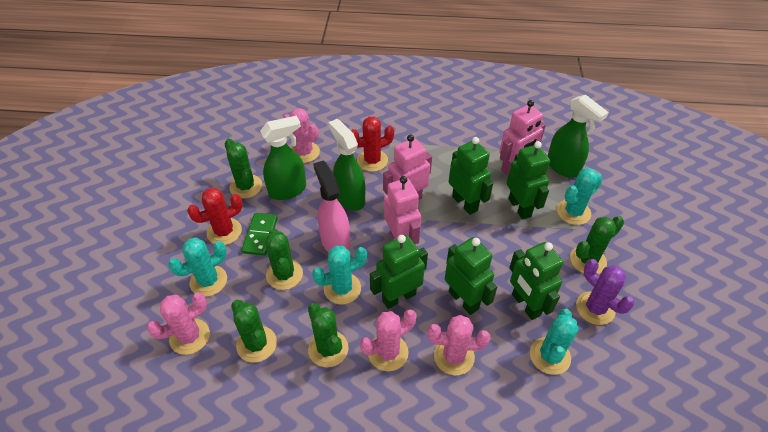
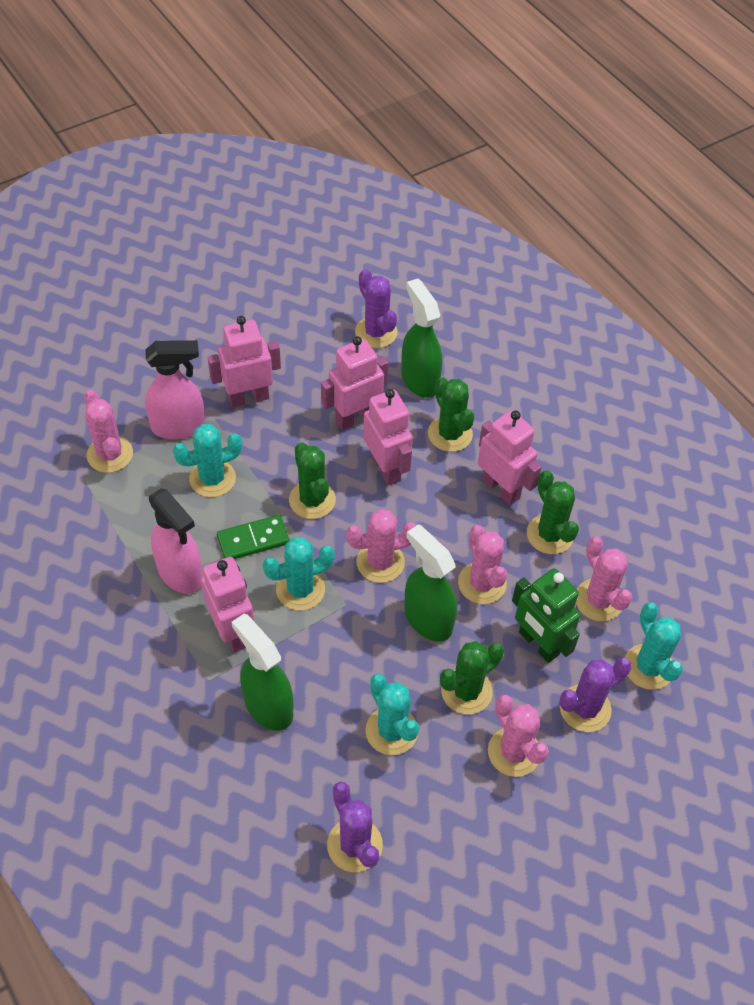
green cactus: 5 -> 4
green robot: 5 -> 1
pink cactus: 4 -> 5
pink robot: 3 -> 5
pink spray bottle: 1 -> 2
purple cactus: 1 -> 3
red cactus: 2 -> 0

